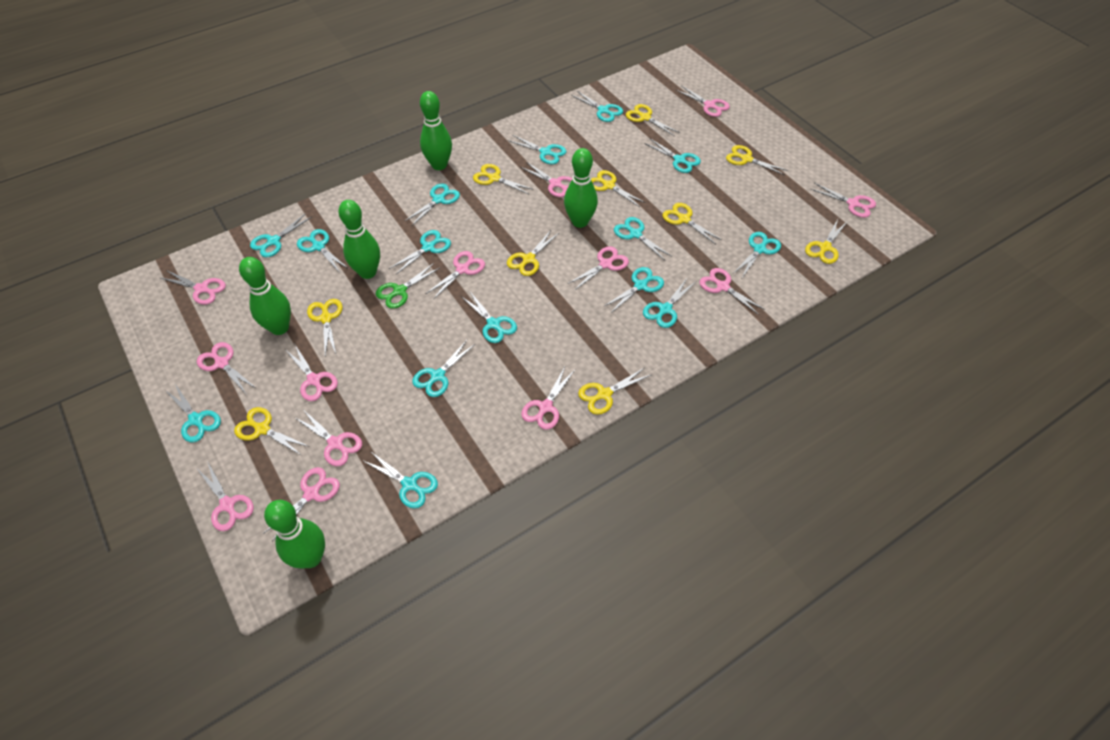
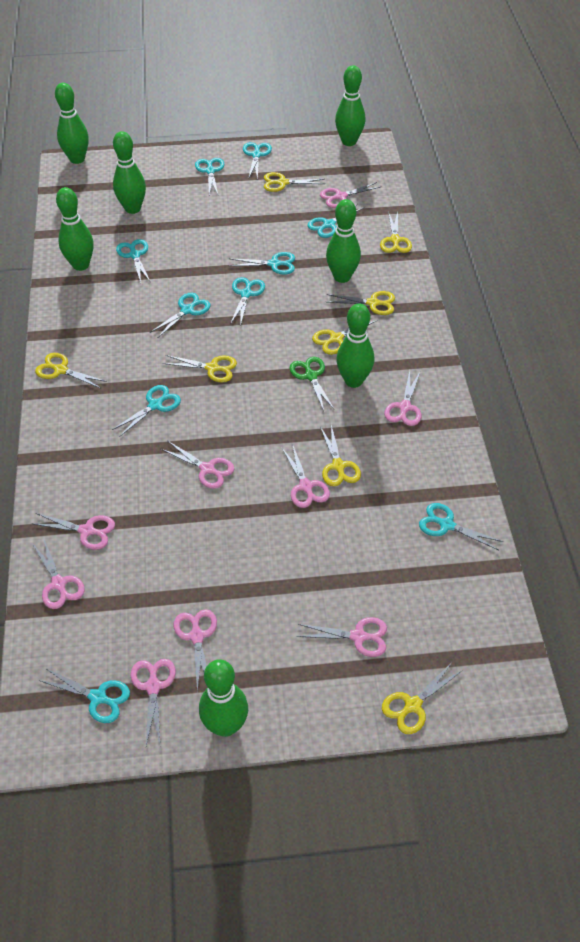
green bowling pin: 5 -> 7
pink scissors: 13 -> 9
turquoise scissors: 15 -> 10
yellow scissors: 10 -> 8

